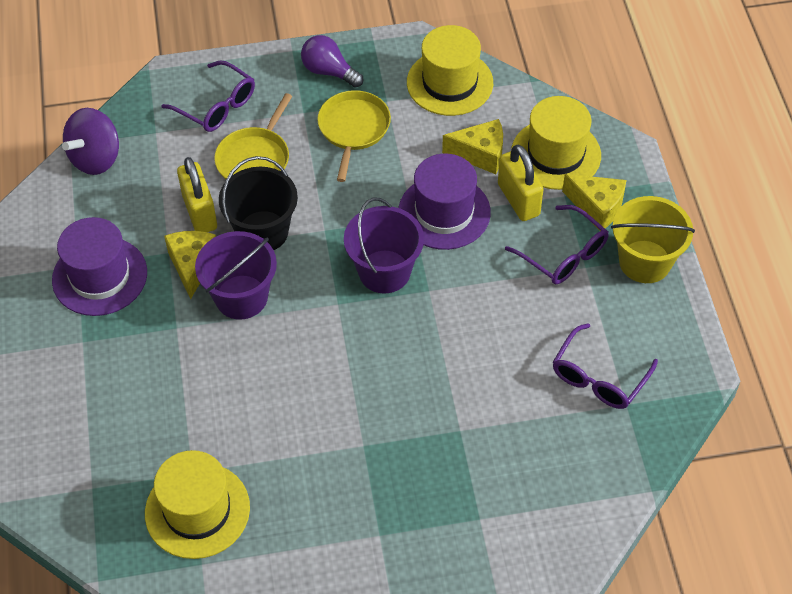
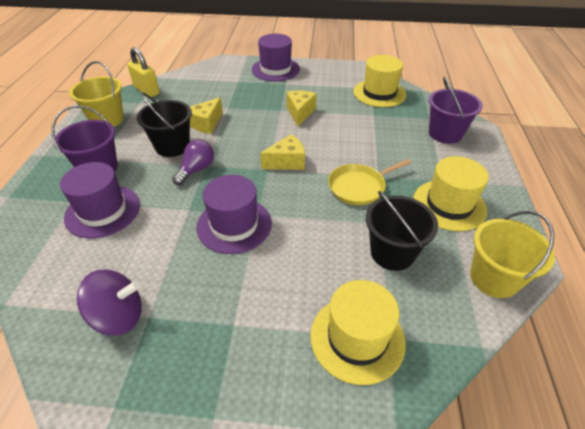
black bucket: 1 -> 2
purple glasses: 3 -> 0
purple hat: 2 -> 3
yellow bucket: 1 -> 2
yellow padlock: 2 -> 1
yellow pan: 2 -> 1

